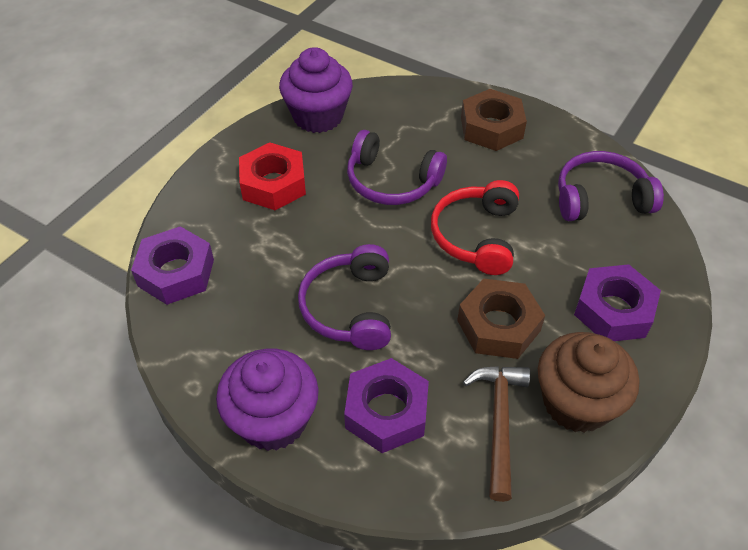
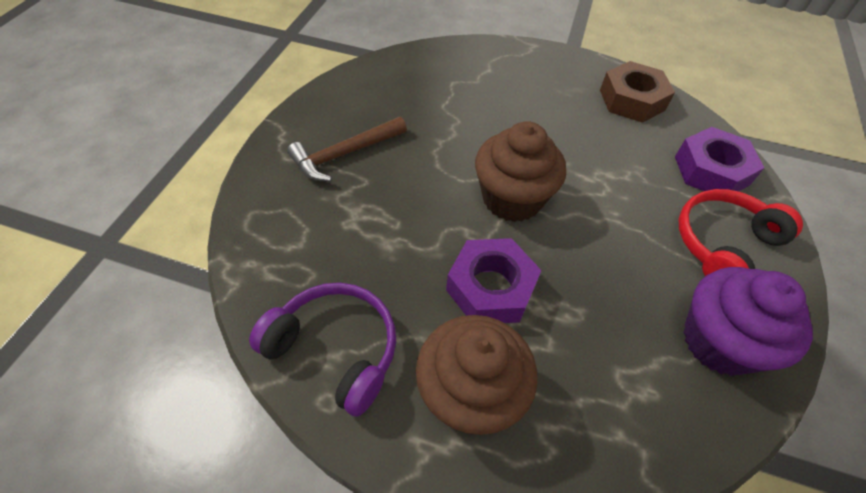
brown cupcake: 1 -> 2
brown nut: 2 -> 1
purple cupcake: 2 -> 1
purple headphones: 3 -> 1
purple nut: 3 -> 2
red nut: 1 -> 0

